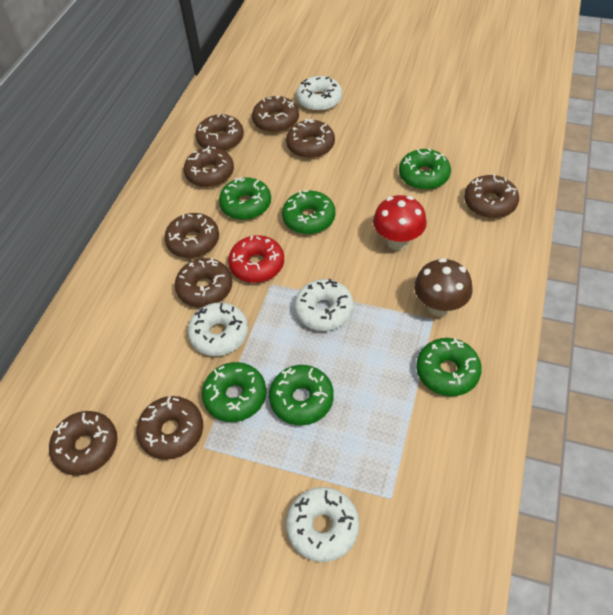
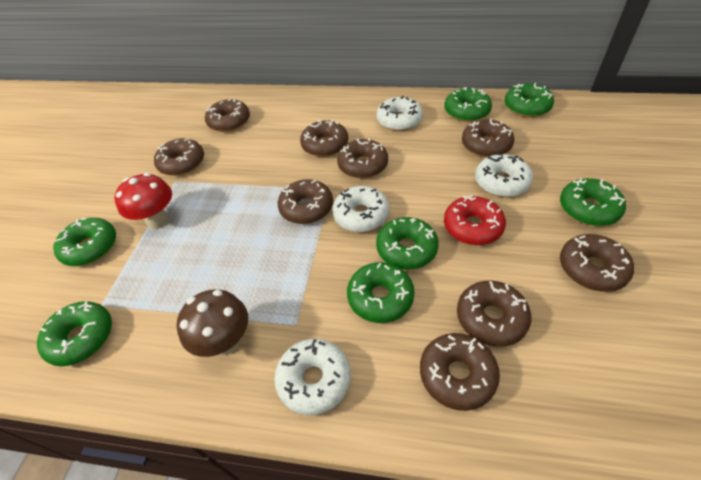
green donut: 6 -> 7

